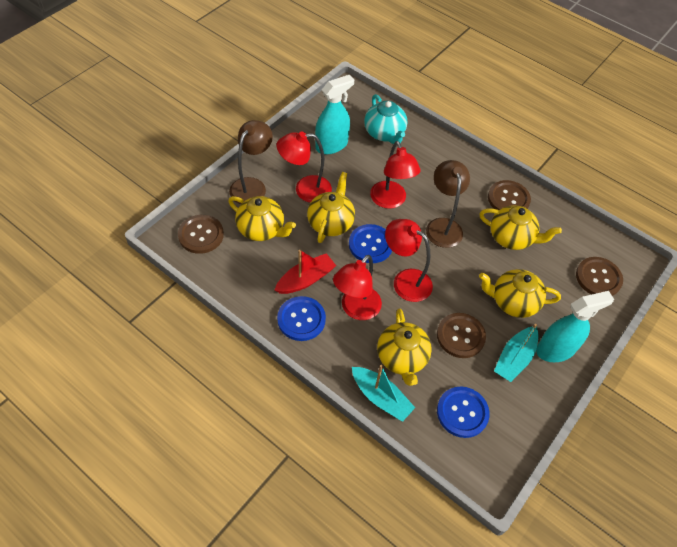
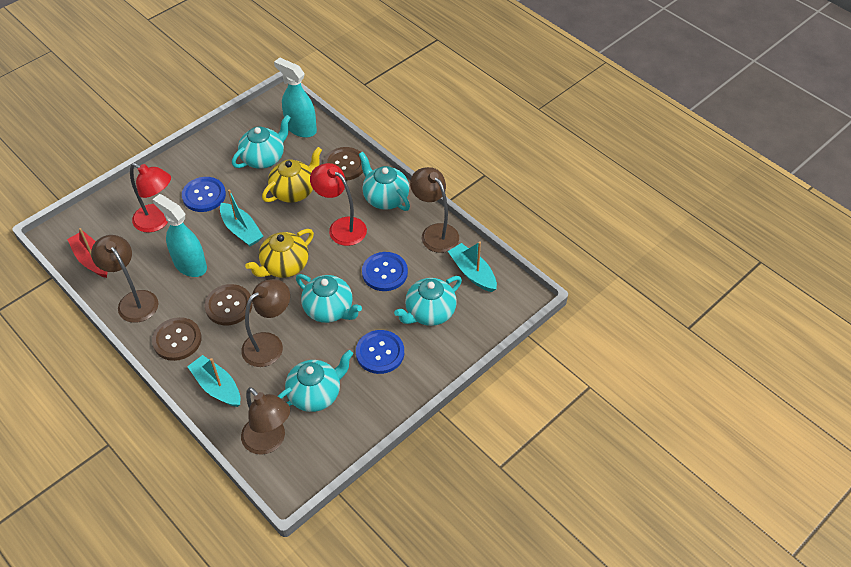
brown button: 4 -> 3
brown lamp: 2 -> 4
red lamp: 4 -> 2
turquoise boat: 2 -> 3
turquoise teapot: 1 -> 5
yellow teapot: 5 -> 2

